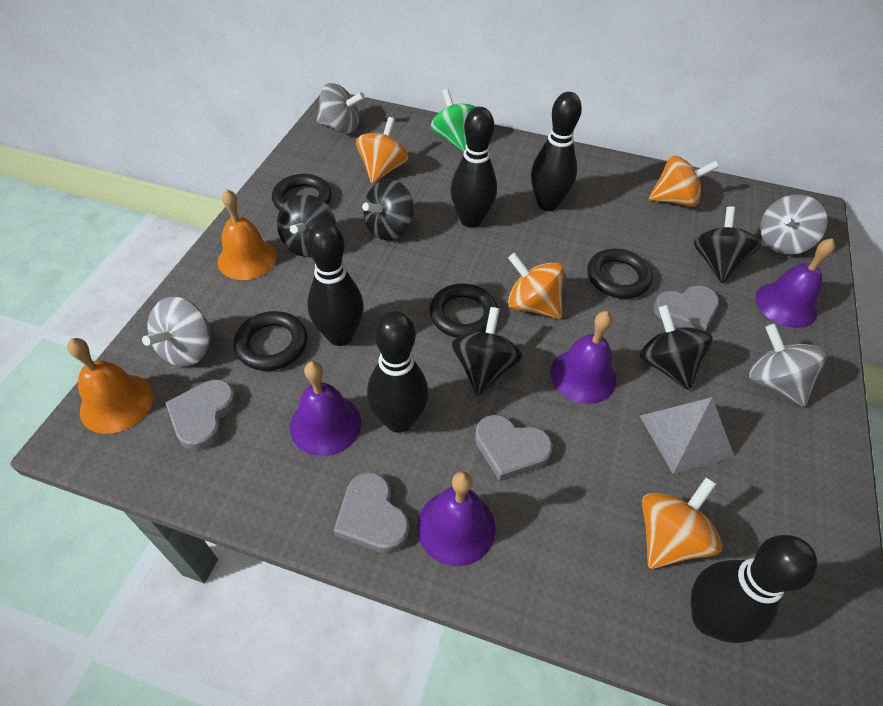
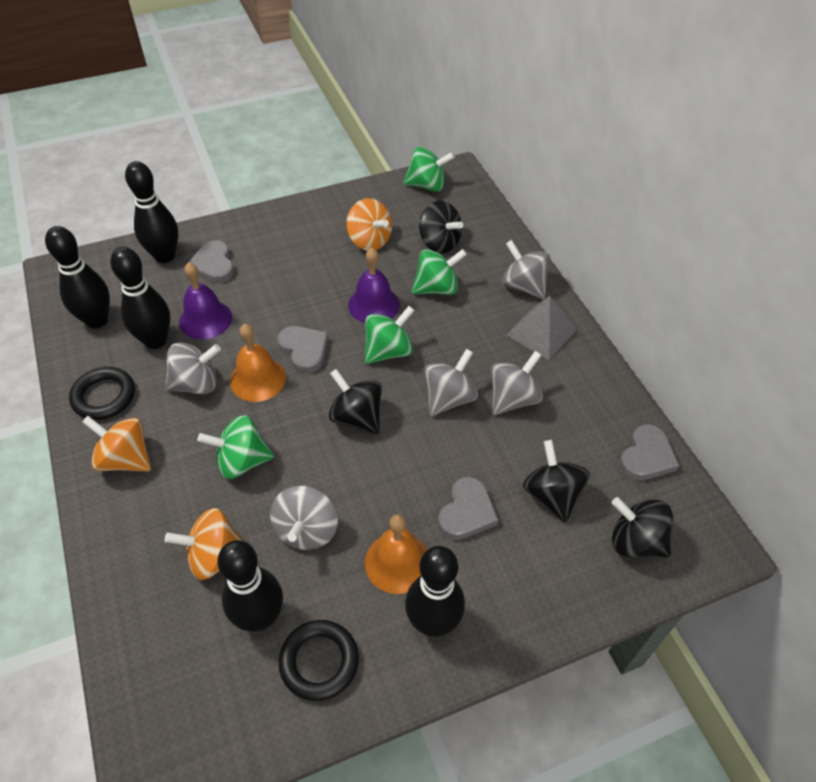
black ring: 4 -> 2
black spinning top: 5 -> 4
green spinning top: 1 -> 4
grey spinning top: 4 -> 5
orange spinning top: 4 -> 3
purple bell: 4 -> 2

